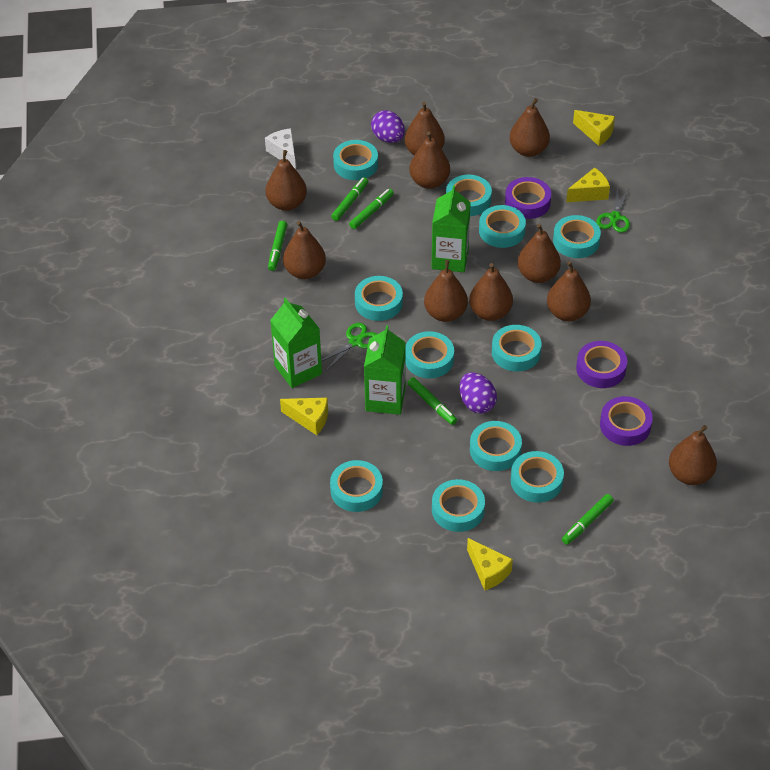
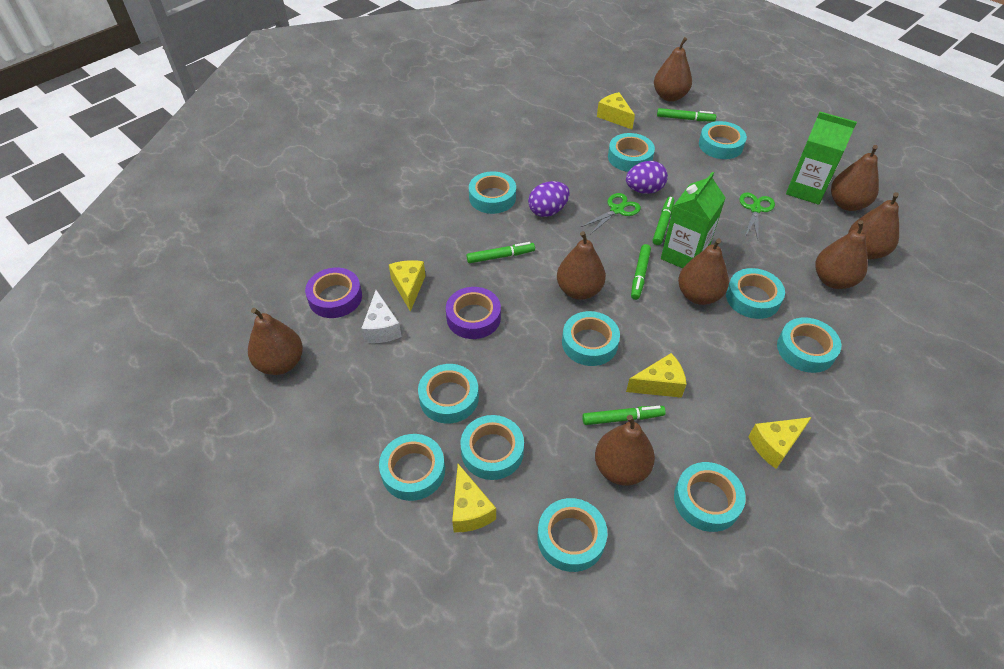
brown pear: 10 -> 8
green carton: 3 -> 2
purple tape: 3 -> 2
yellow cheese: 4 -> 5

